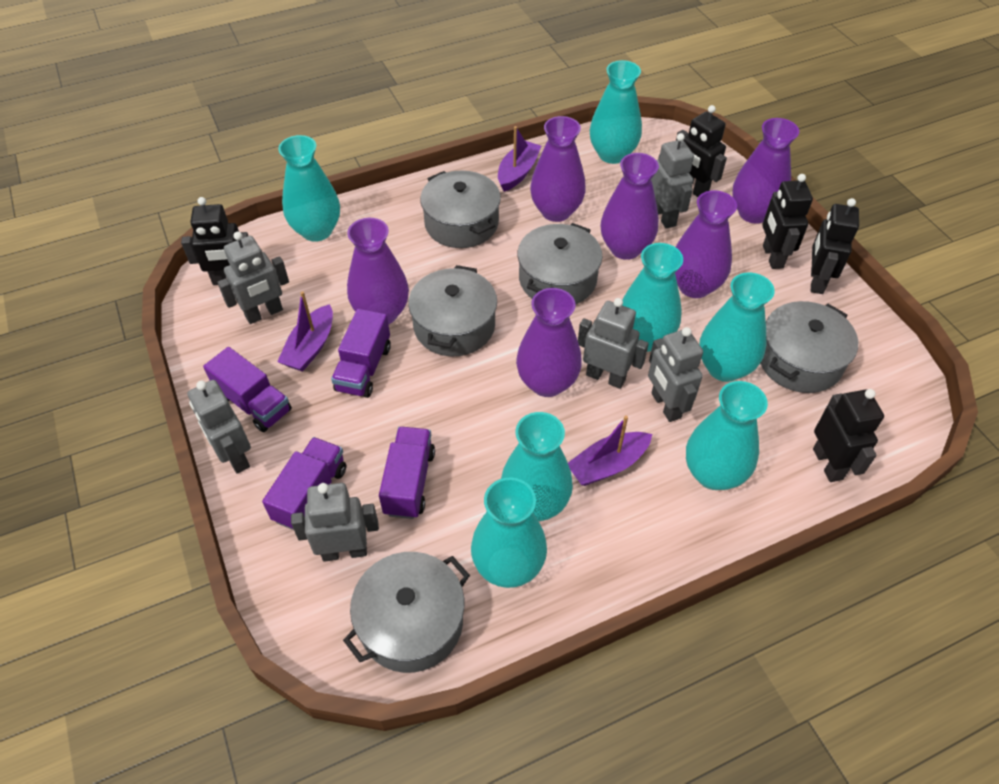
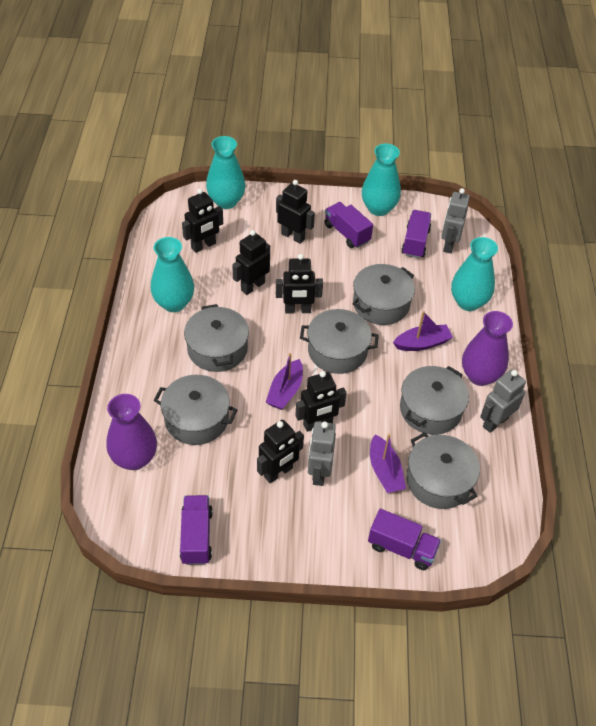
black robot: 5 -> 6
grey pot: 5 -> 6
grey robot: 6 -> 3
purple vase: 6 -> 2
turquoise vase: 7 -> 4

